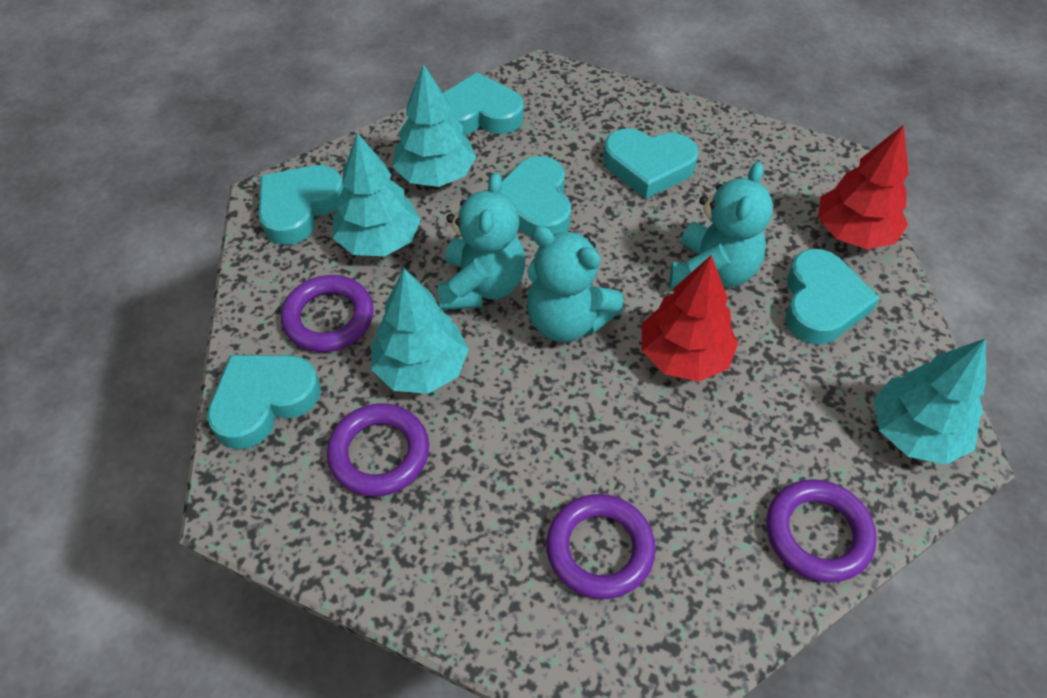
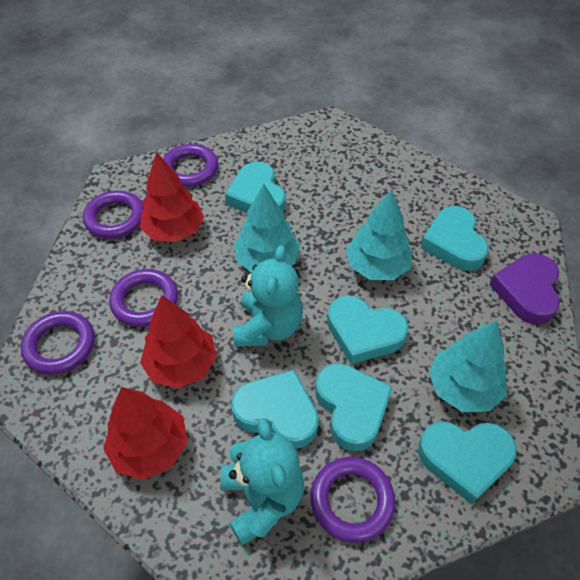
purple heart: 0 -> 1
purple ring: 4 -> 5
red tree: 2 -> 3
turquoise teddy bear: 3 -> 2
turquoise tree: 4 -> 3

